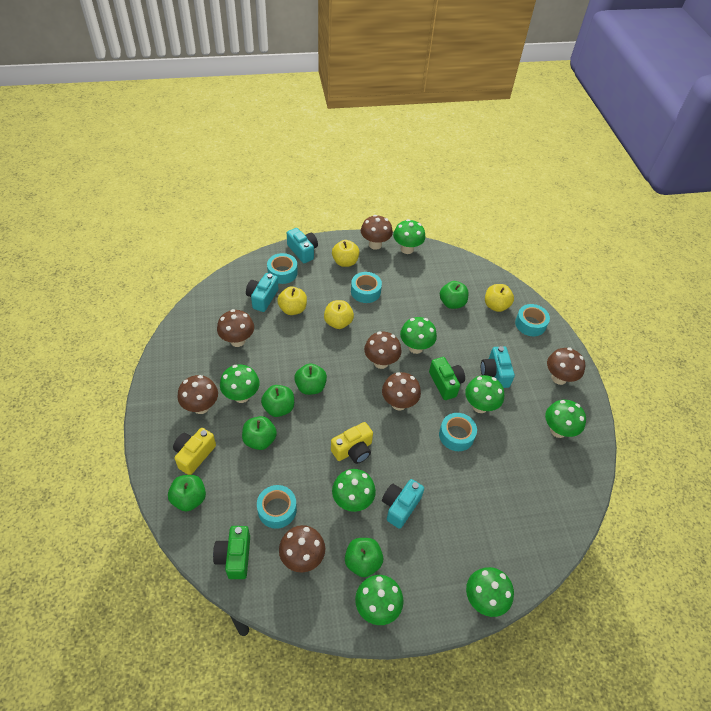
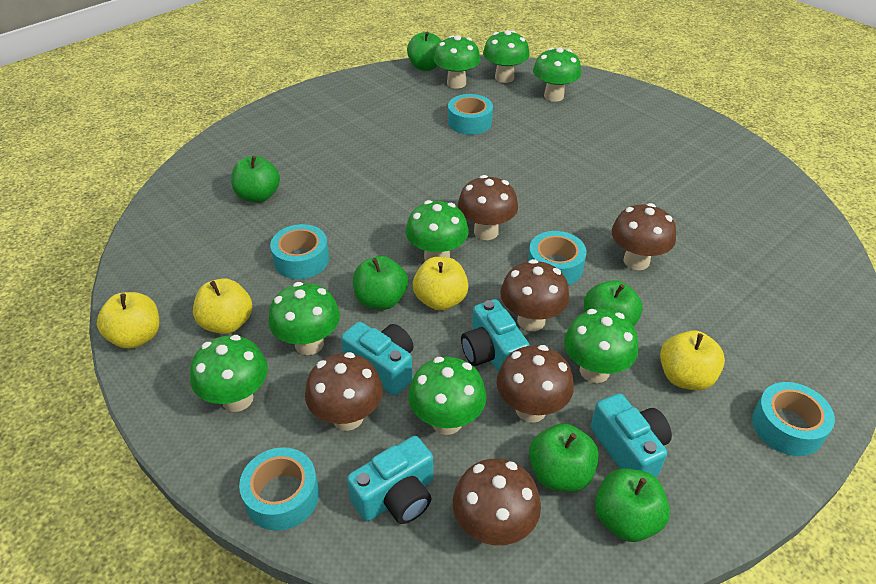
brown mushroom: 7 -> 6
green camera: 2 -> 0
yellow camera: 2 -> 0

